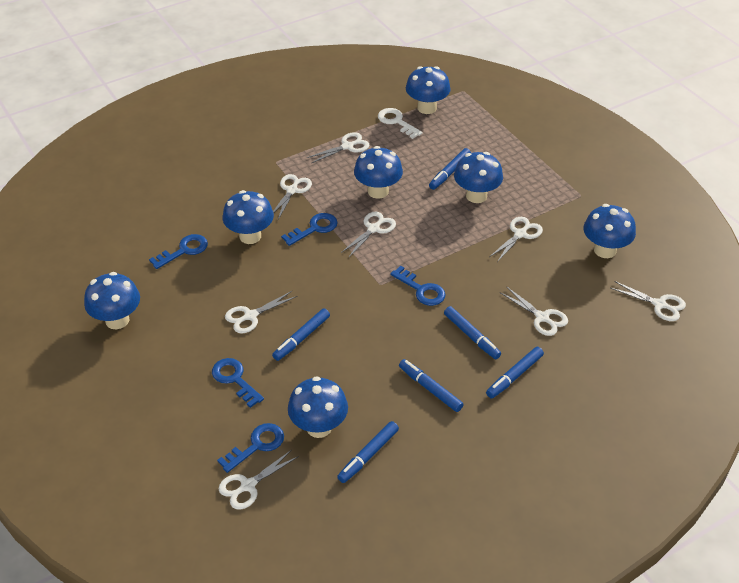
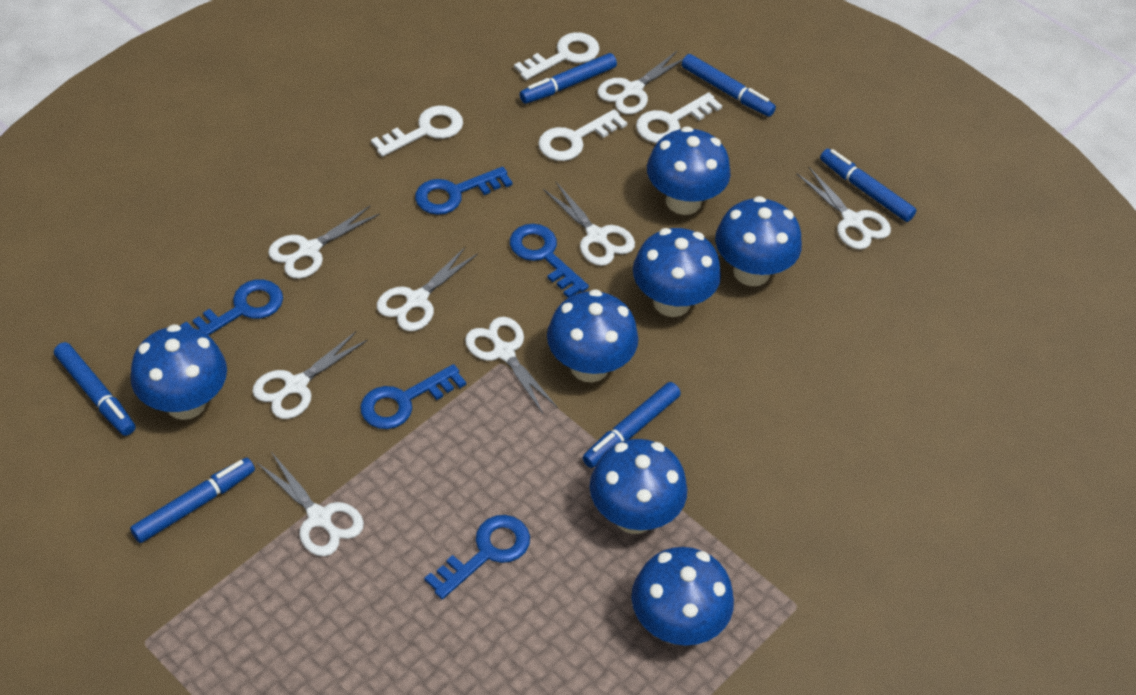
white key: 1 -> 4

